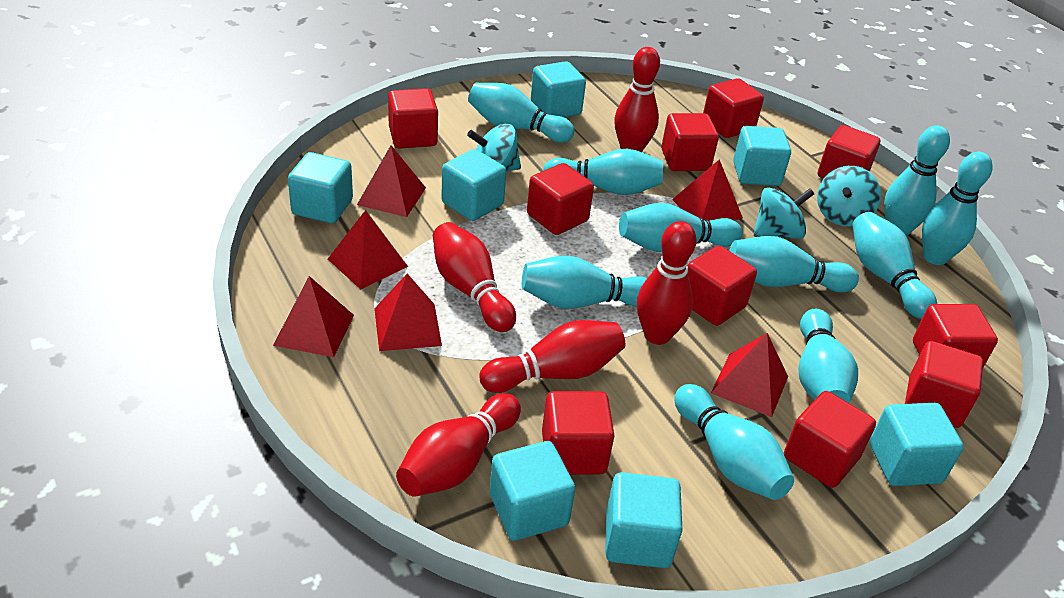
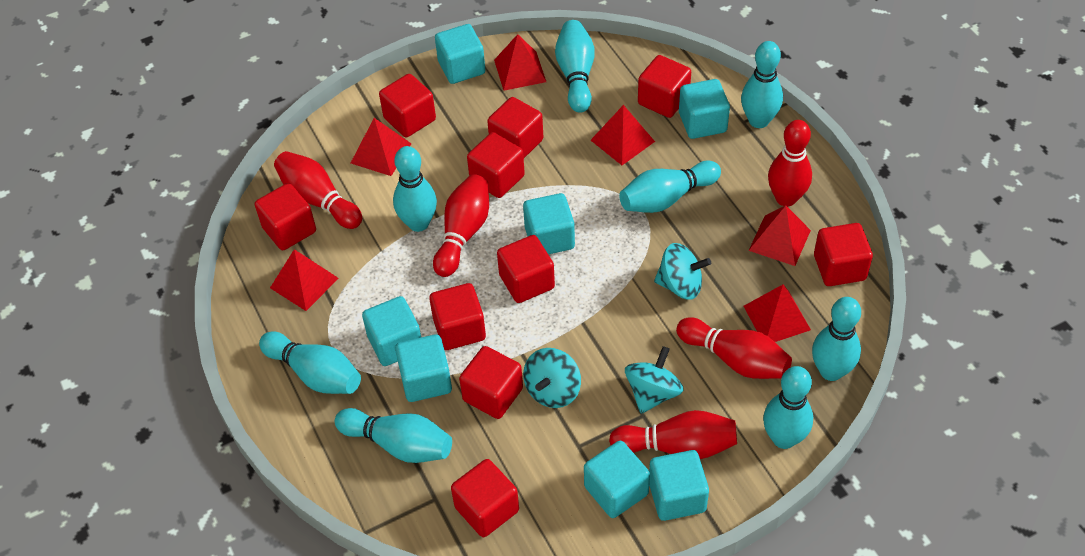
turquoise bowling pin: 10 -> 8

